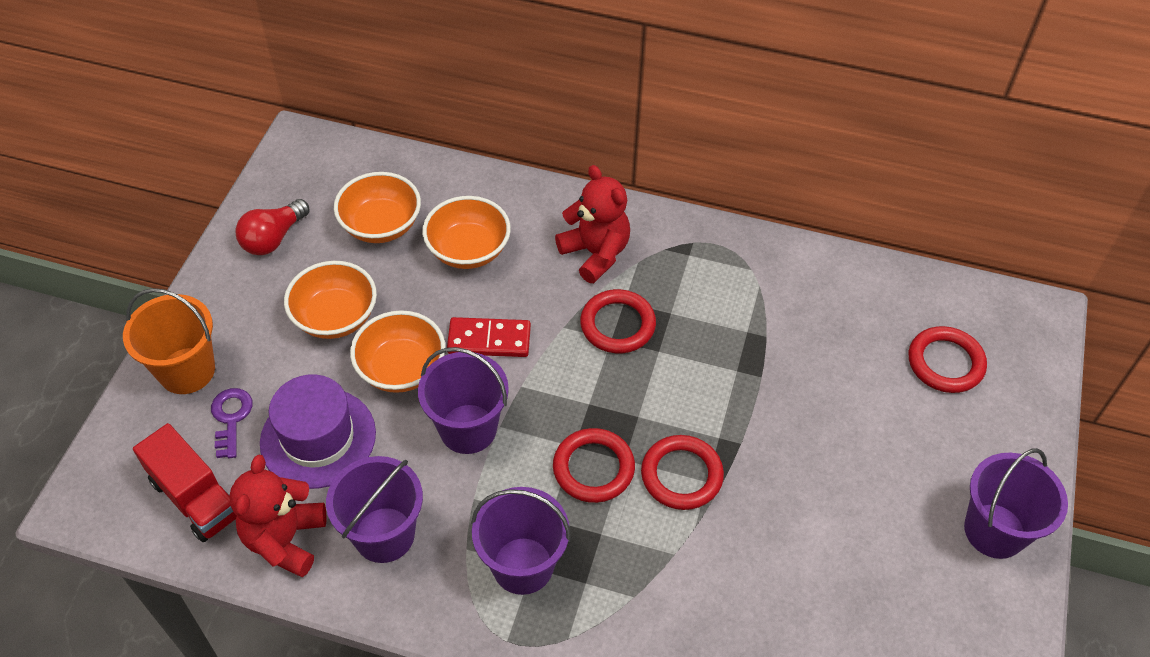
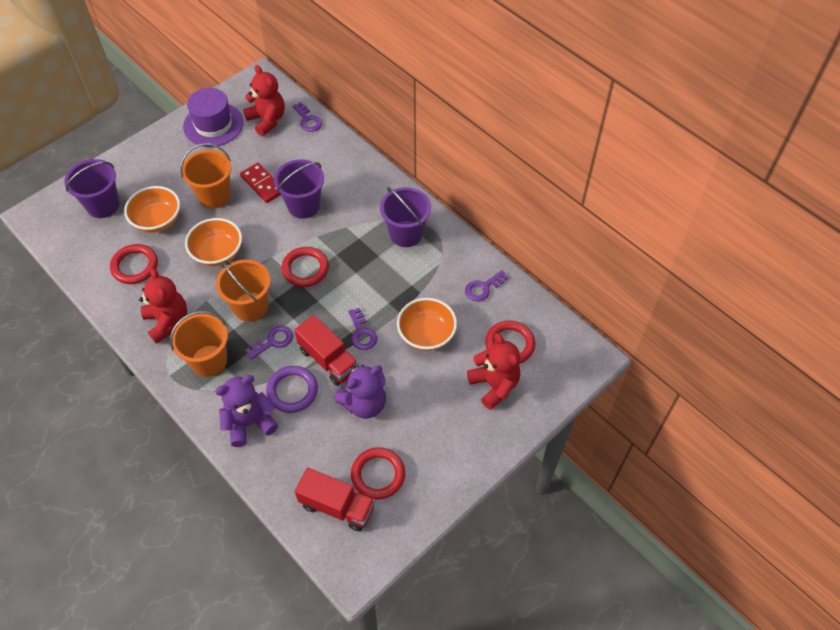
orange bowl: 4 -> 3
orange bucket: 1 -> 3
purple bucket: 4 -> 3
purple key: 1 -> 4
purple ring: 0 -> 1
purple teddy bear: 0 -> 2
red light bulb: 1 -> 0
red teddy bear: 2 -> 3
red truck: 1 -> 2

